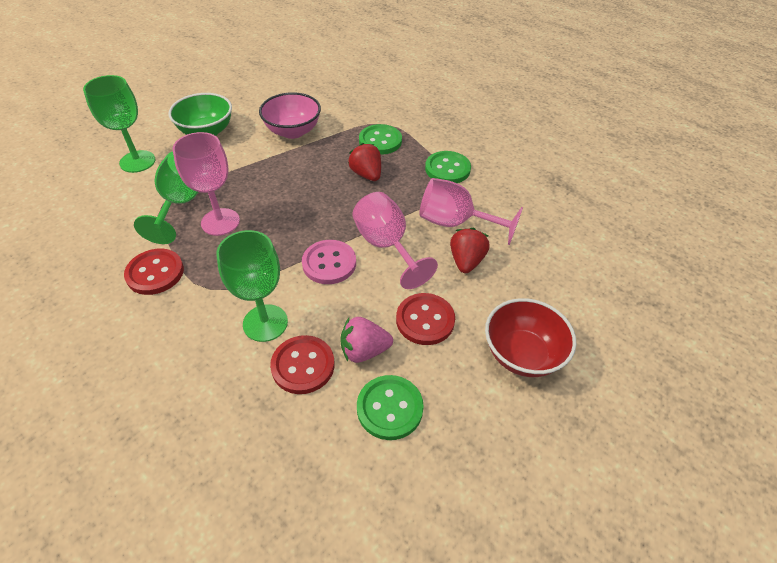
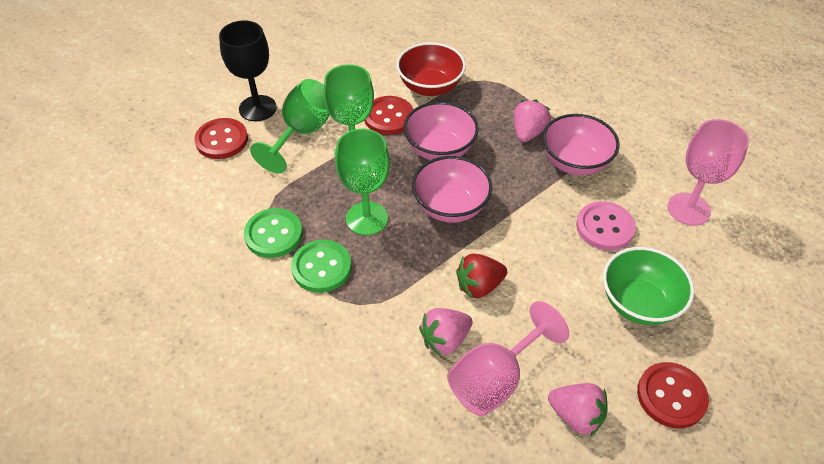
black goblet: 0 -> 1
green button: 3 -> 2
pink bowl: 1 -> 3
pink goblet: 3 -> 2
pink strawberry: 1 -> 3
red strawberry: 2 -> 1

